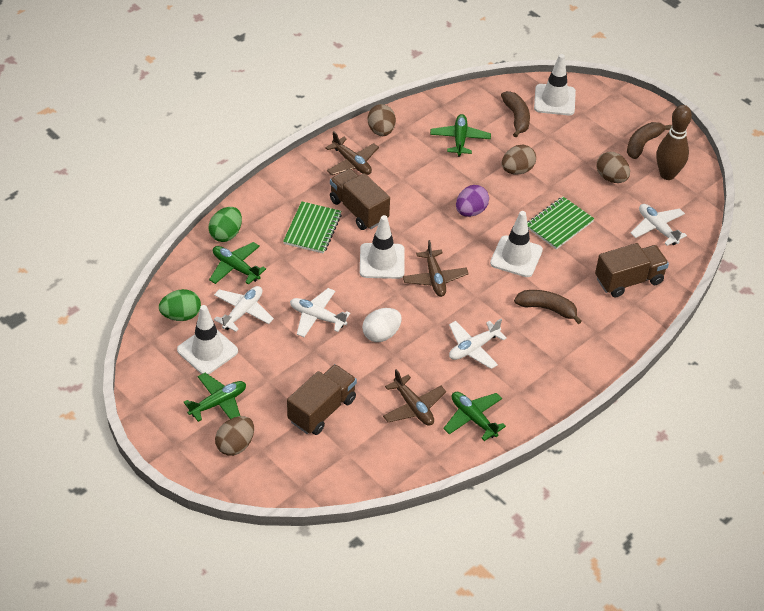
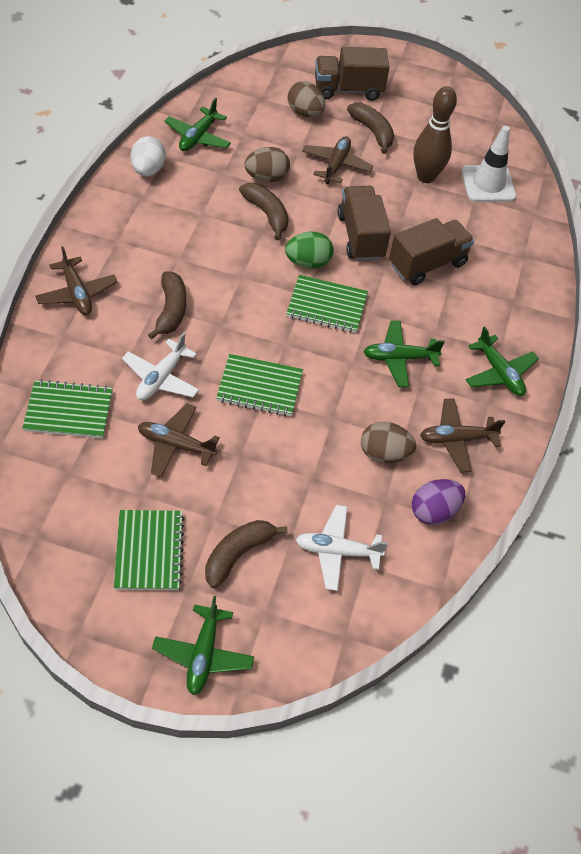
brown banana: 3 -> 4
brown egg: 4 -> 3
brown plane: 3 -> 4
green egg: 2 -> 1
green notebook: 2 -> 4
white plane: 4 -> 2
white traffic cone: 4 -> 1

